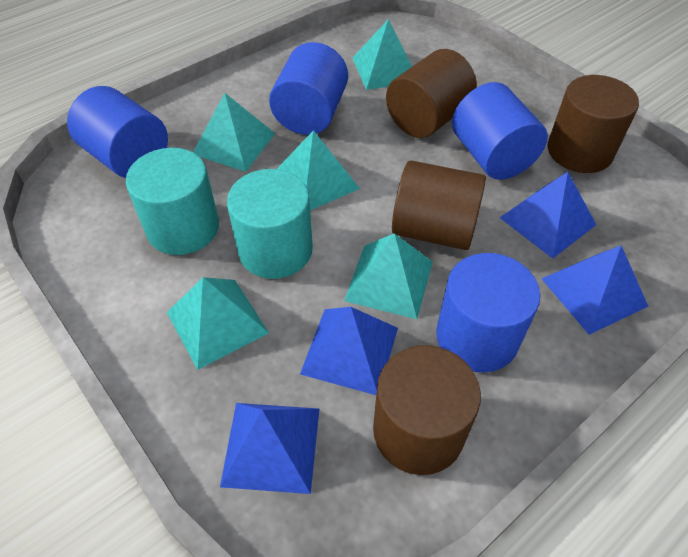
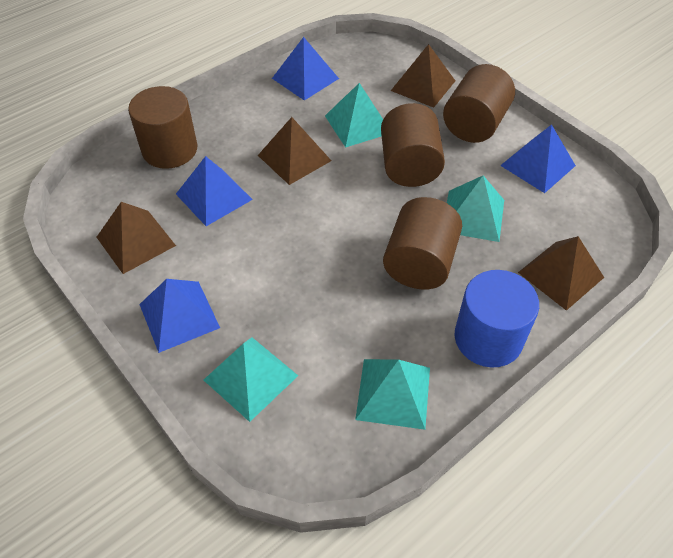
blue cylinder: 4 -> 1
brown pyramid: 0 -> 4
turquoise cylinder: 2 -> 0
turquoise pyramid: 5 -> 4

